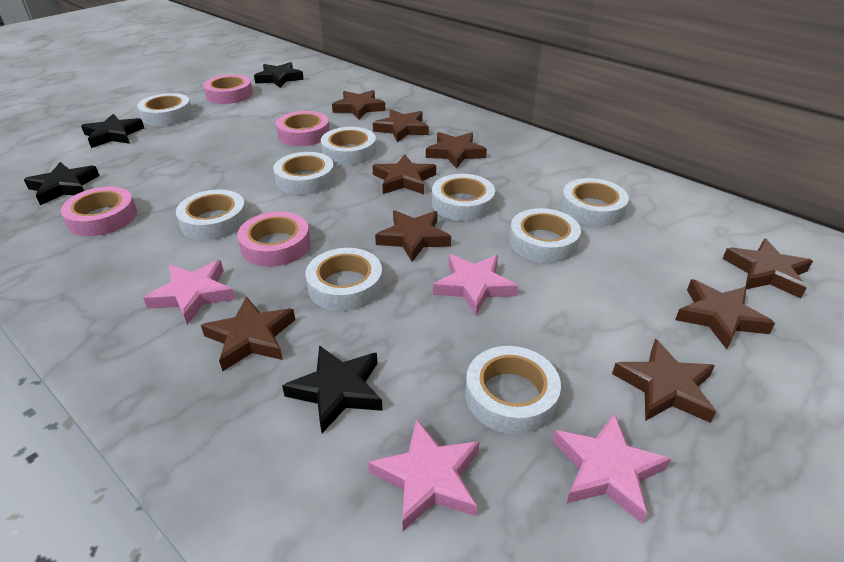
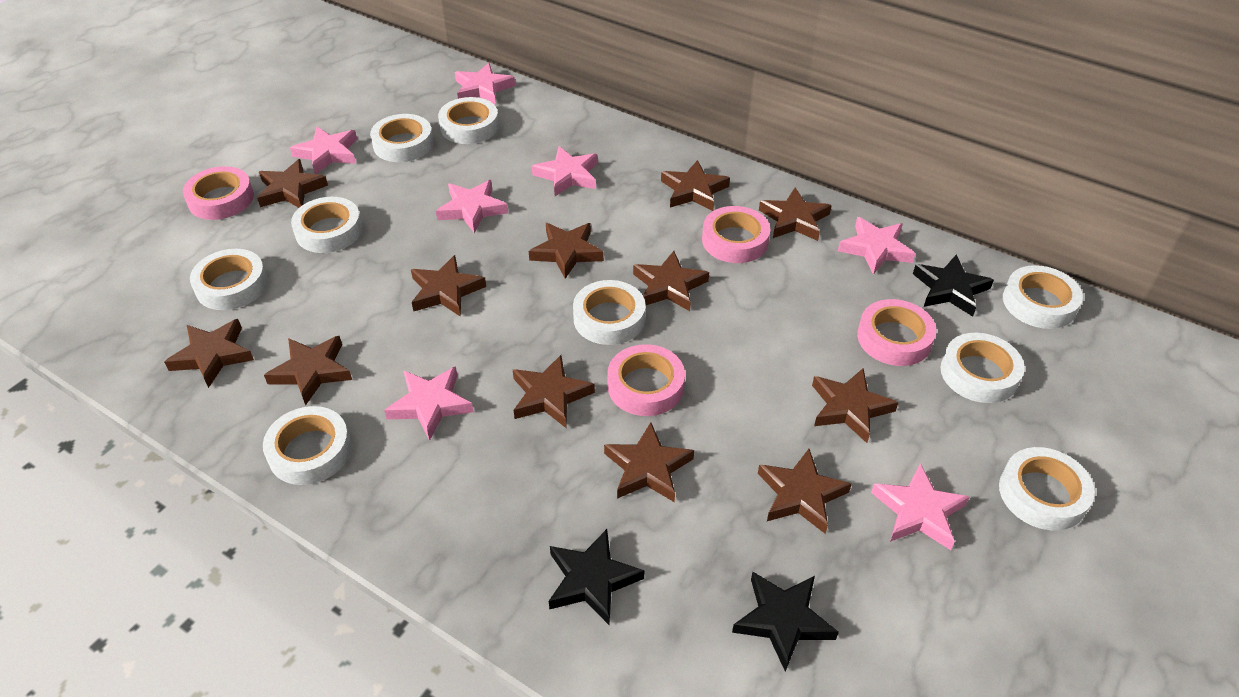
black star: 4 -> 3
brown star: 9 -> 12
pink star: 4 -> 7

